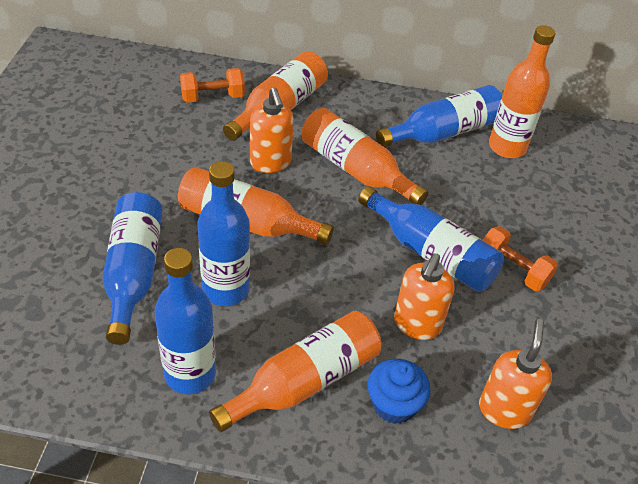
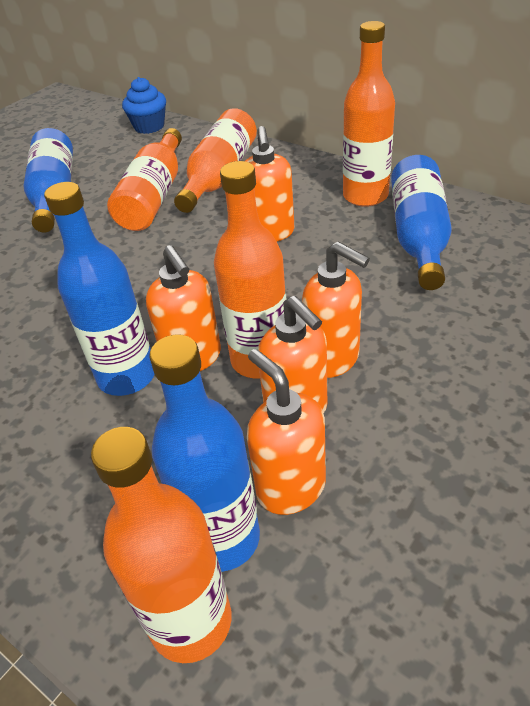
blue bottle: 5 -> 4
orange dumbbell: 2 -> 0
orange soap dispenser: 3 -> 5

